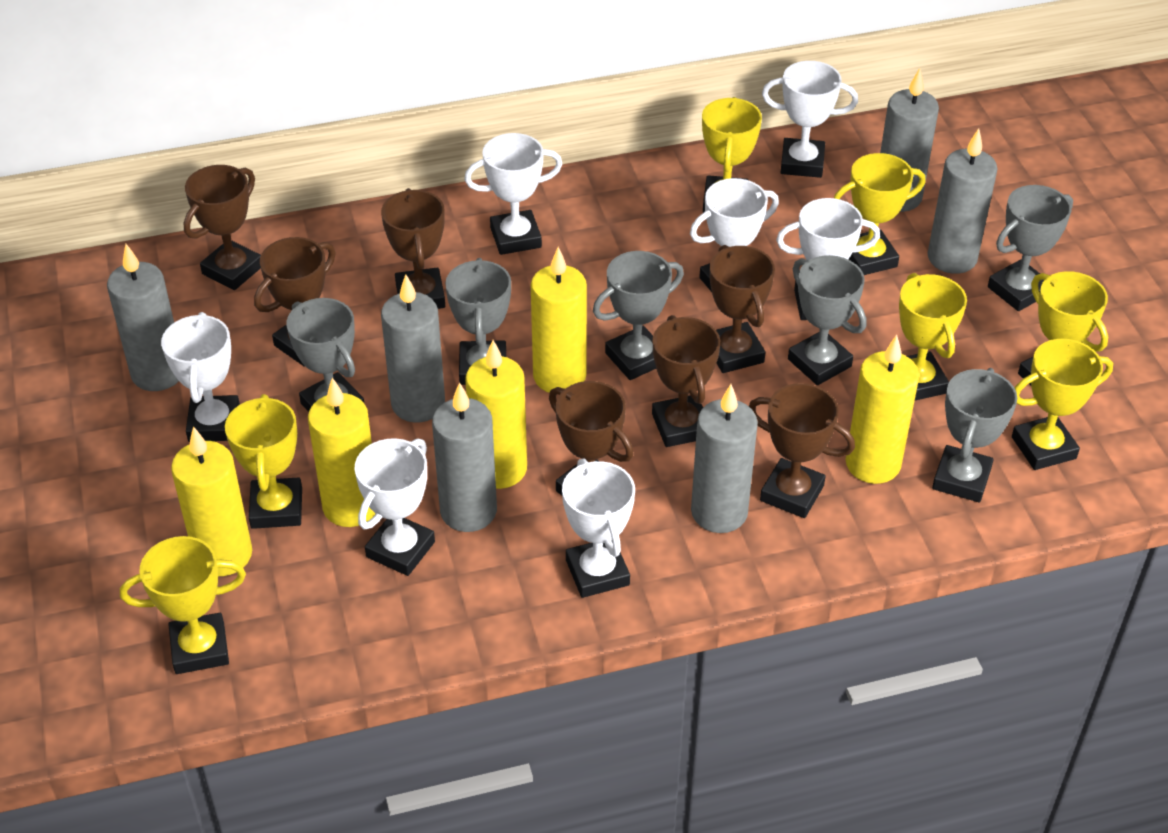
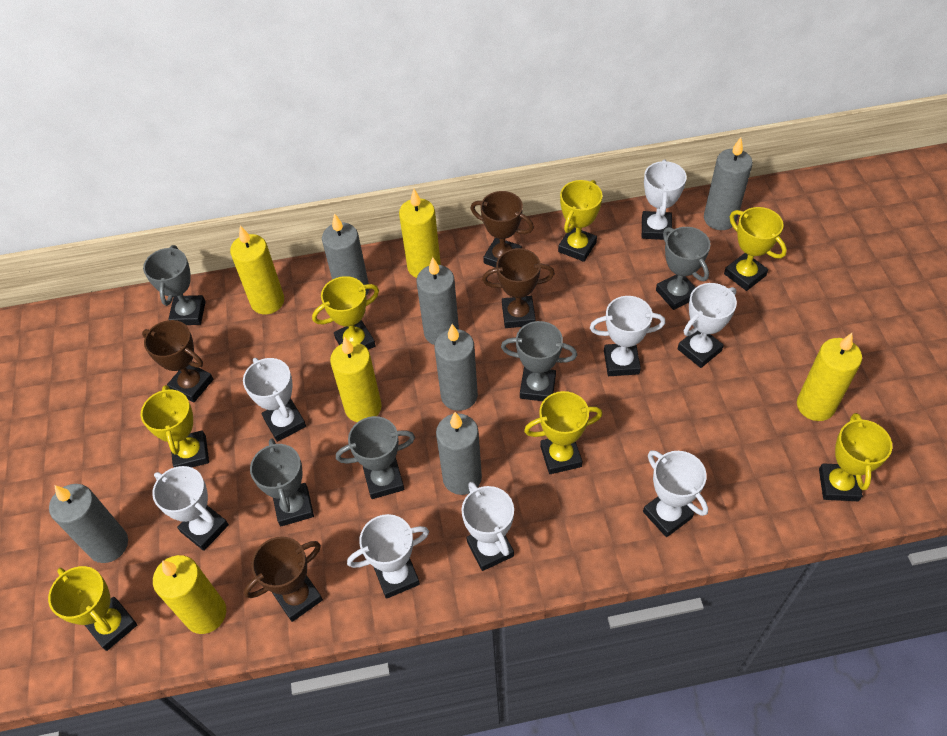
brown trophy: 7 -> 4
grey trophy: 6 -> 5
white trophy: 7 -> 8

